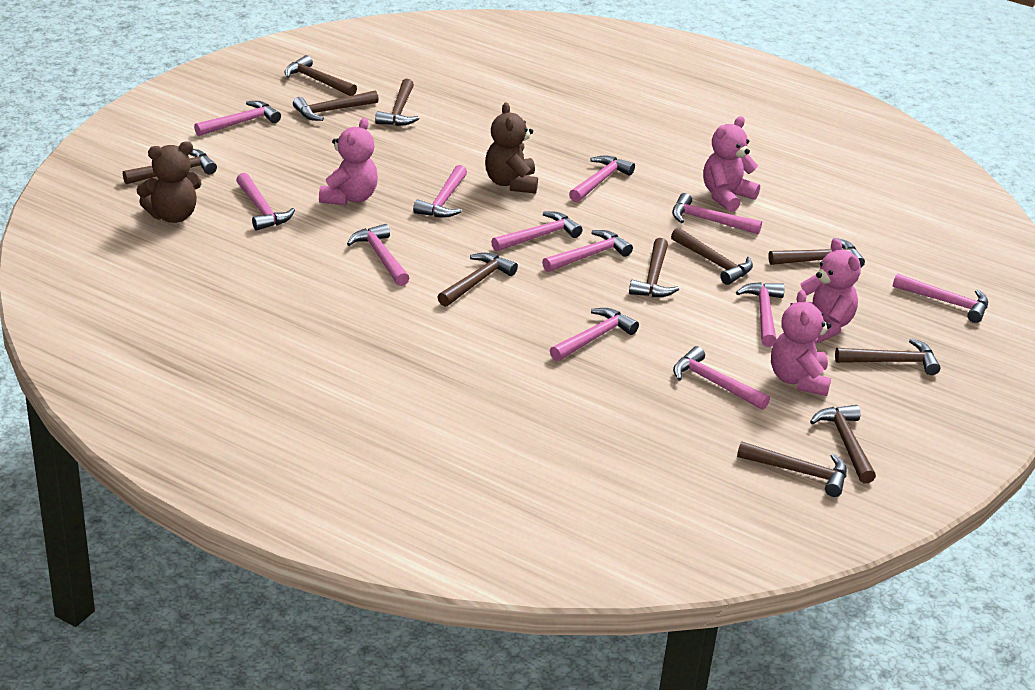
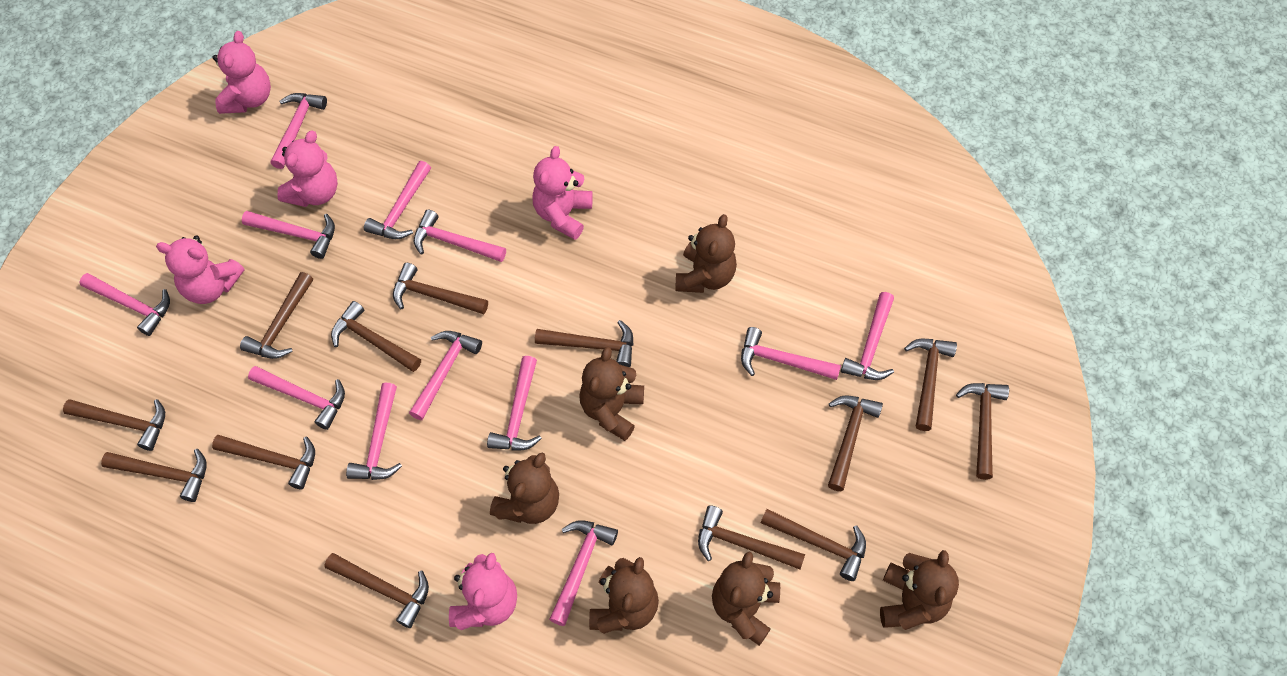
brown hammer: 11 -> 13
brown teddy bear: 2 -> 6
pink teddy bear: 4 -> 5

